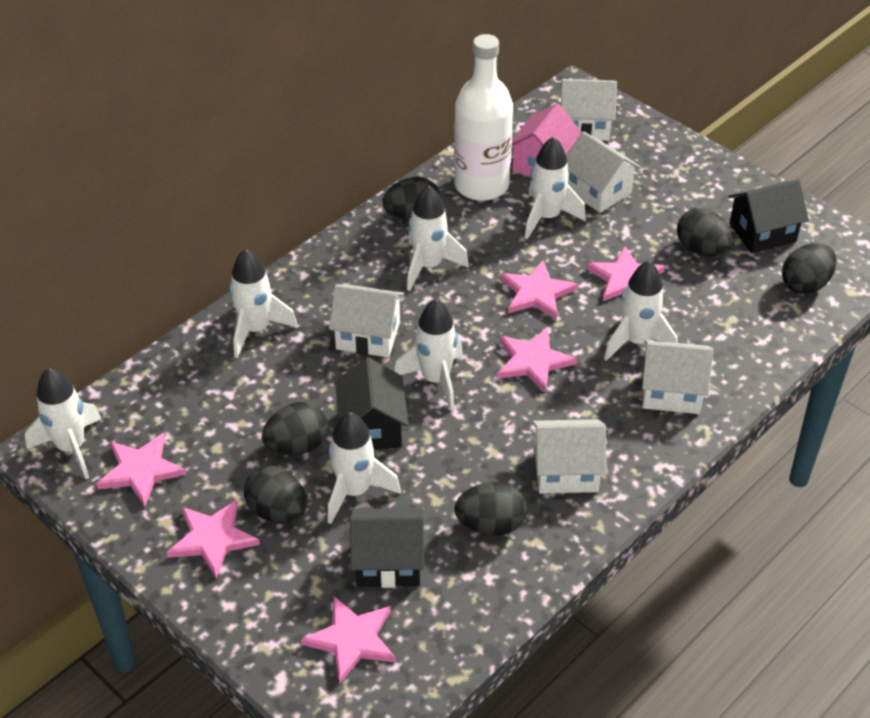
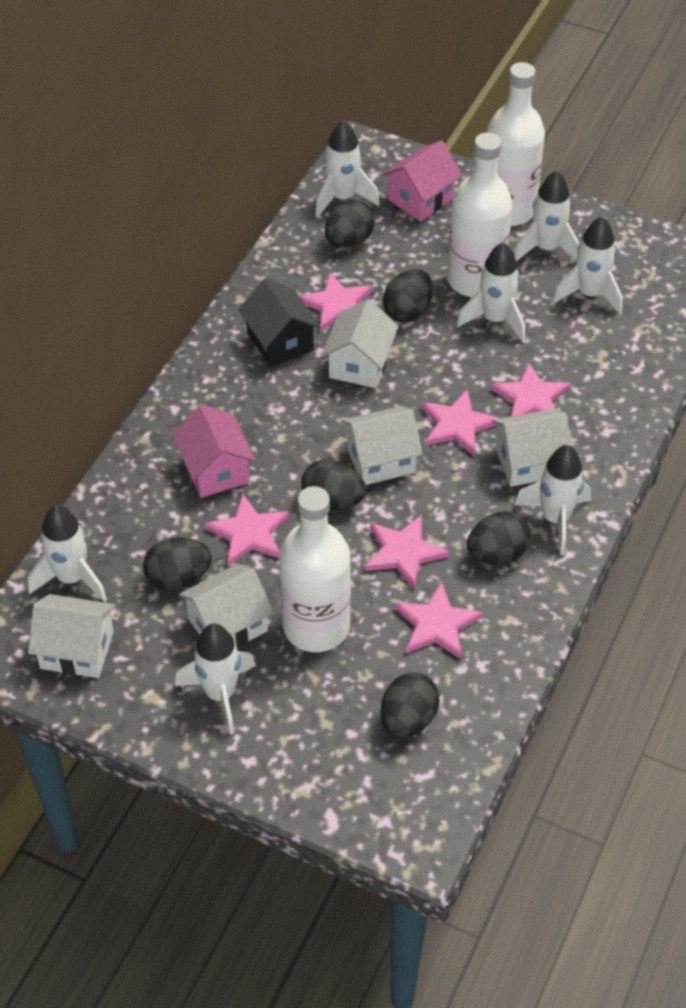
black house: 3 -> 1
pink house: 1 -> 2
white bottle: 1 -> 3

